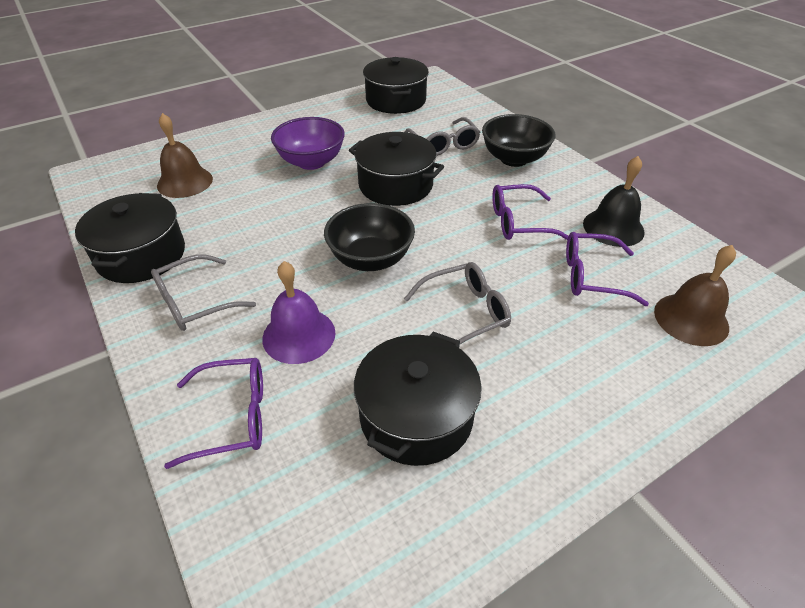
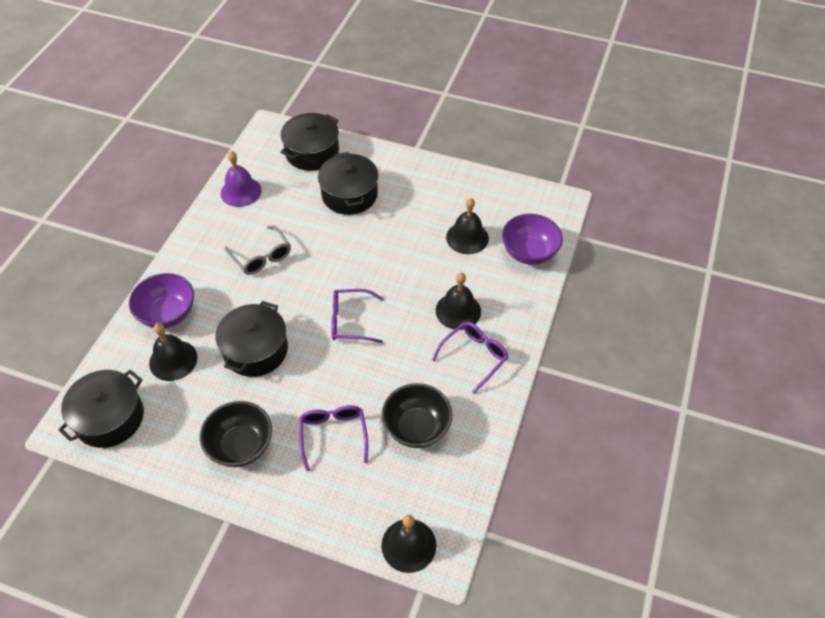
black bell: 1 -> 4
brown bell: 2 -> 0
grey glasses: 3 -> 1
purple bowl: 1 -> 2

